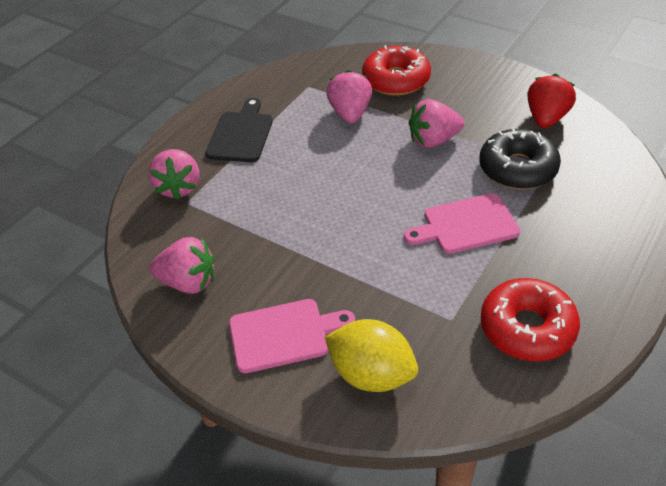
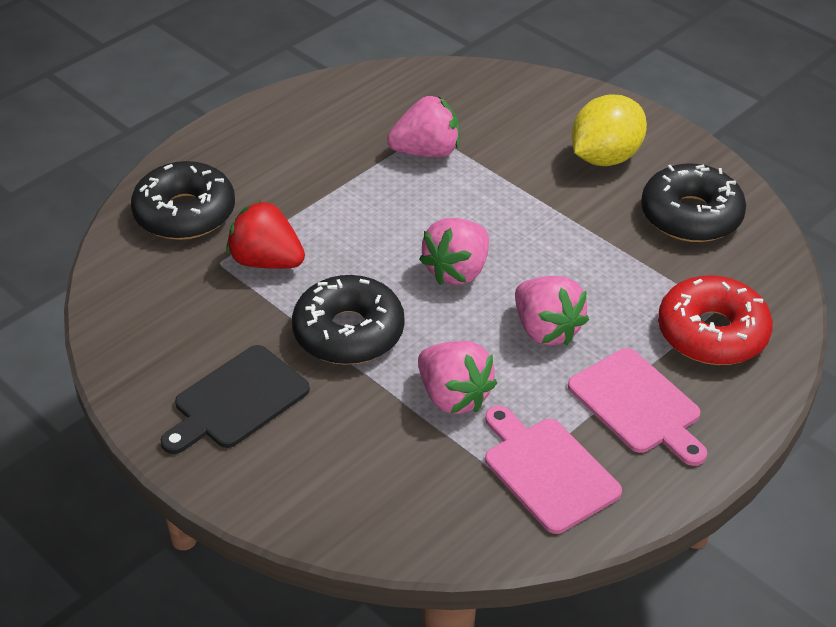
black donut: 1 -> 3
red donut: 2 -> 1

